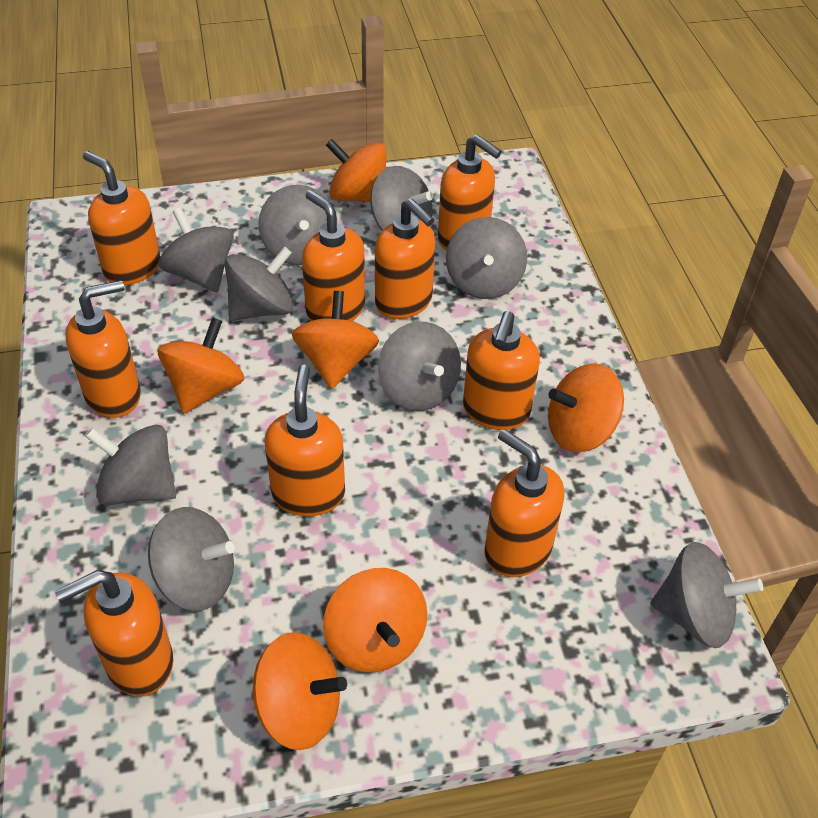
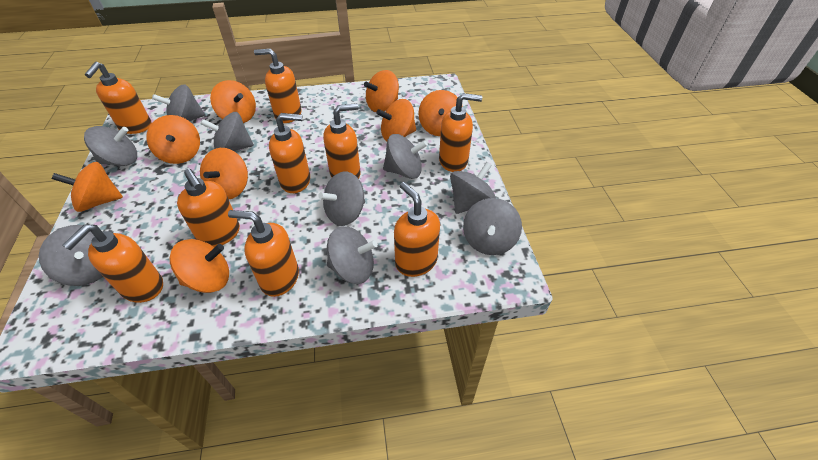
orange spinning top: 6 -> 8

